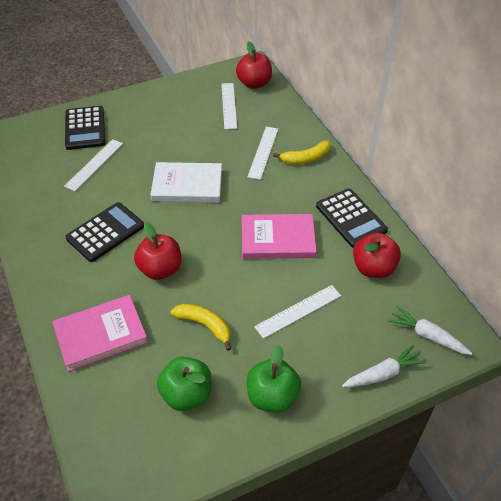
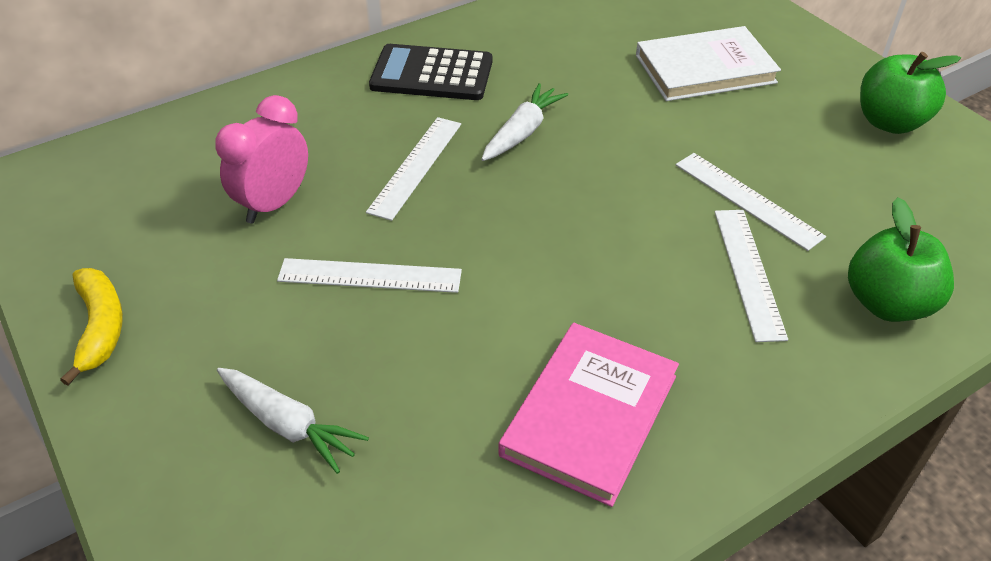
black calculator: 3 -> 1
pink book: 2 -> 1
pink clock: 0 -> 1
red apple: 3 -> 0
yellow banana: 2 -> 1

